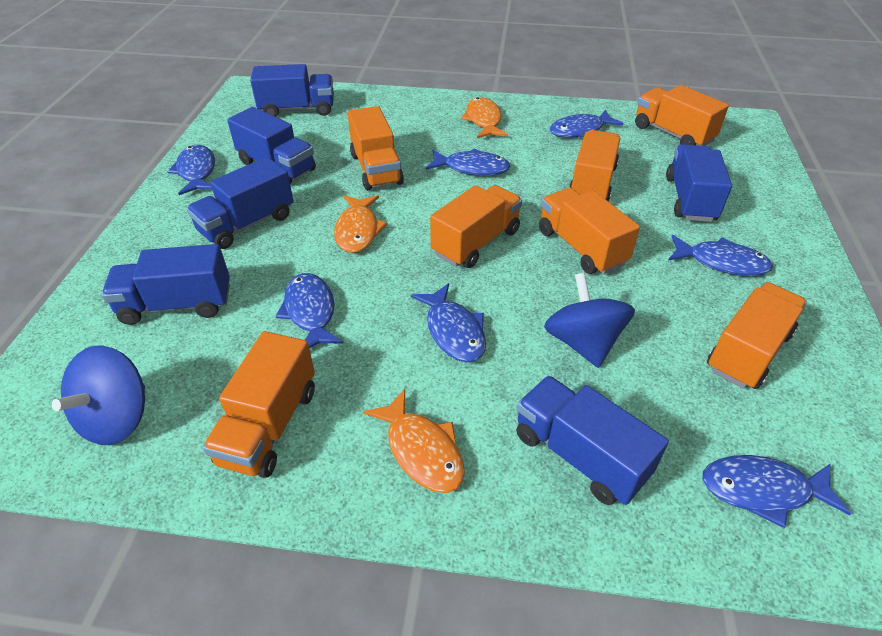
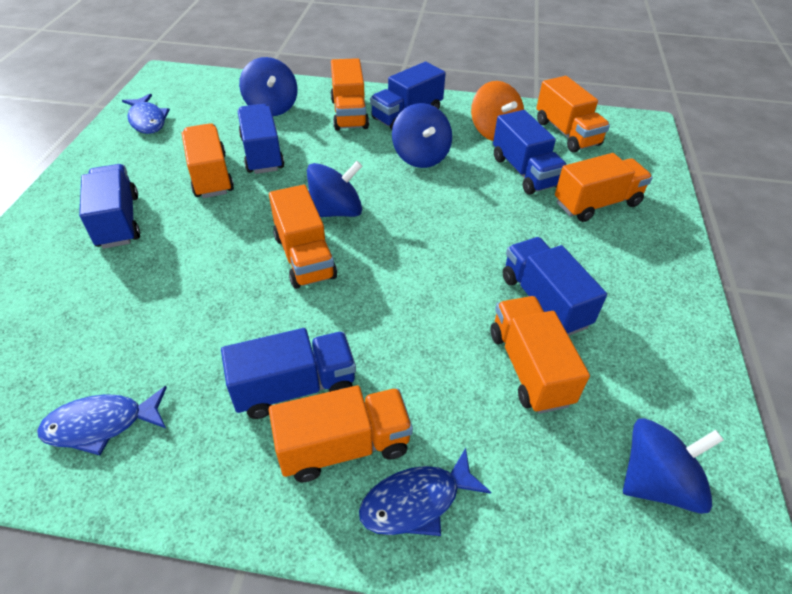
blue fish: 7 -> 3
blue spinning top: 2 -> 4
orange fish: 3 -> 0
orange spinning top: 0 -> 1

